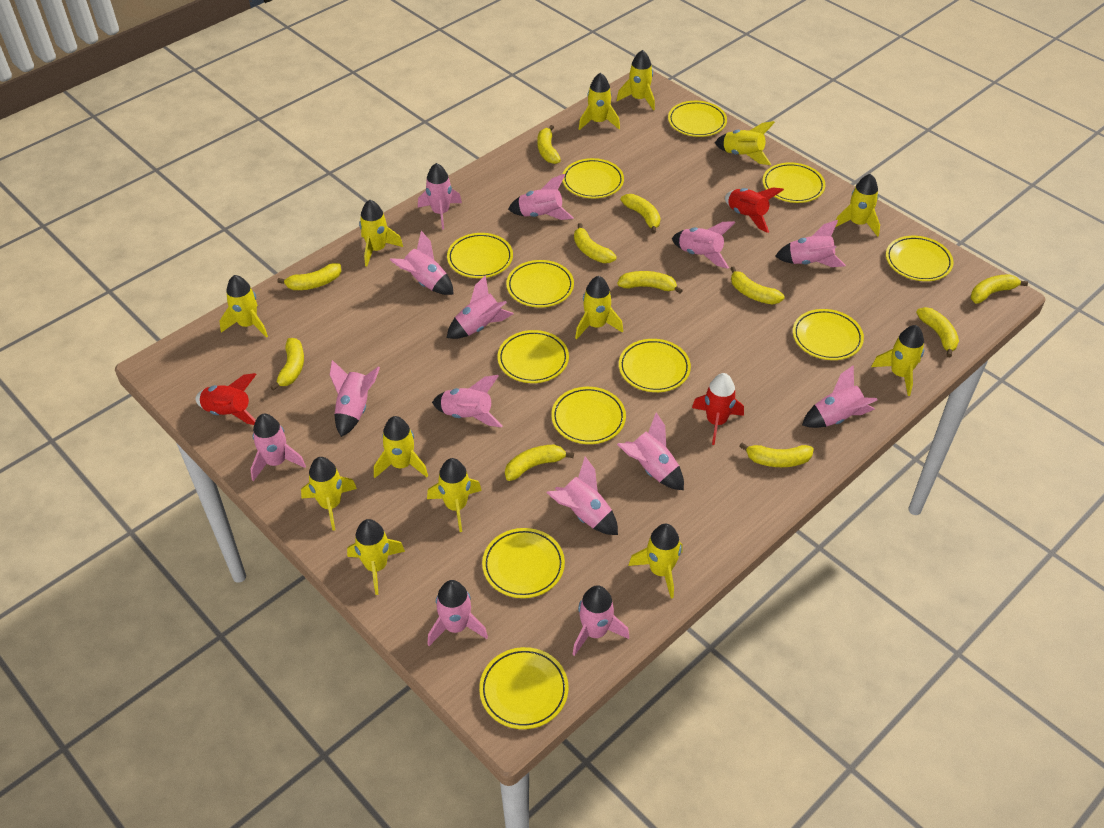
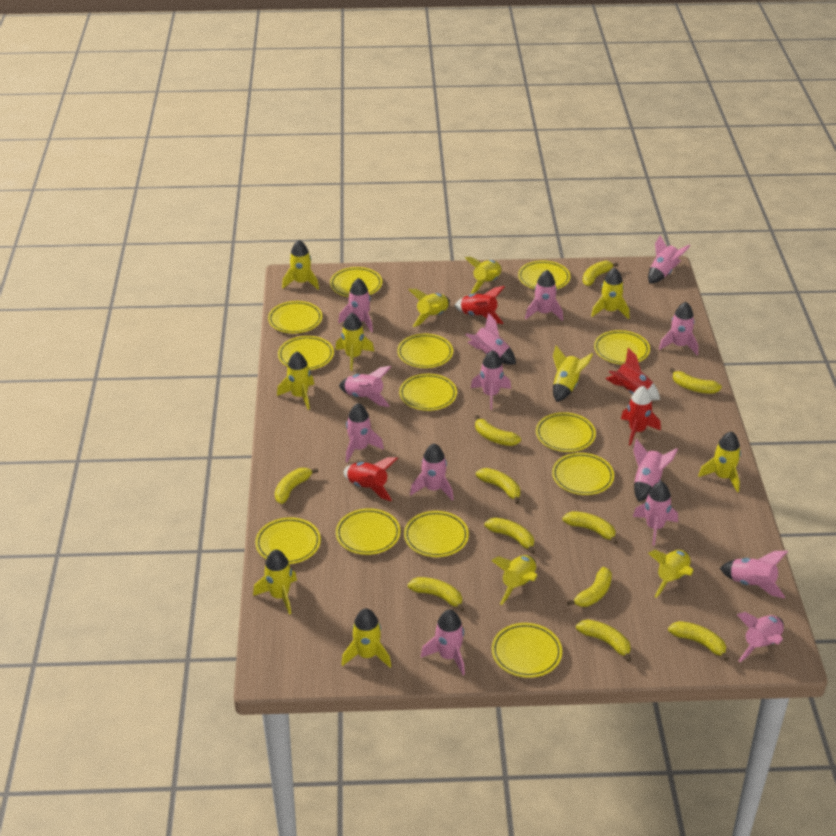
red rocket: 3 -> 4
yellow plate: 12 -> 13
yellow rocket: 13 -> 12

